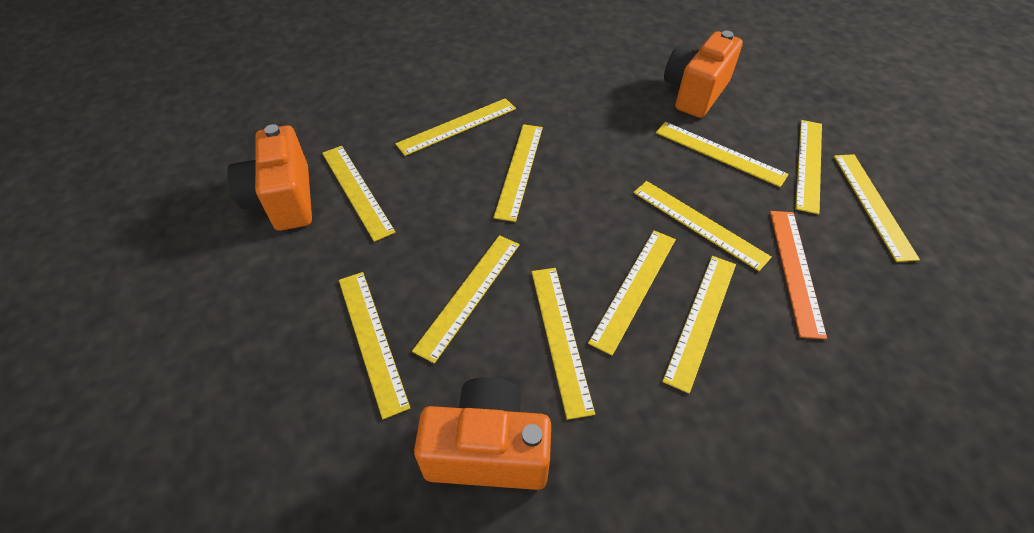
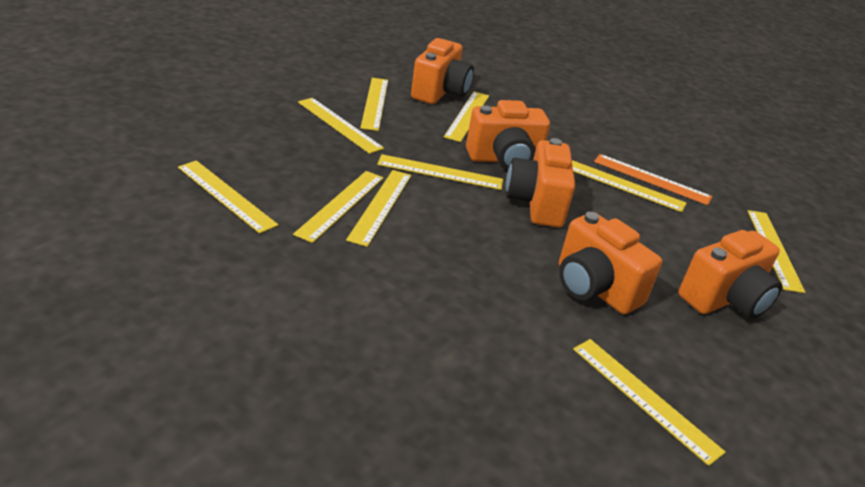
orange camera: 3 -> 5
yellow ruler: 12 -> 10

